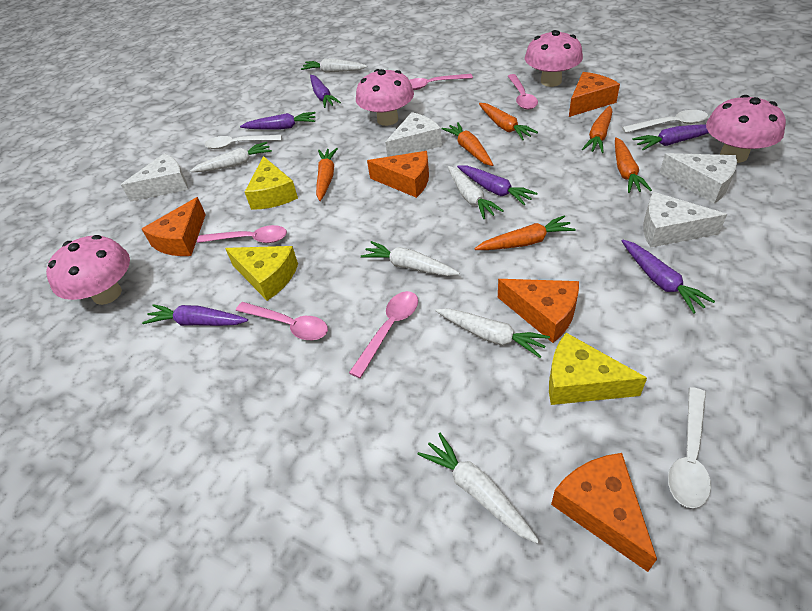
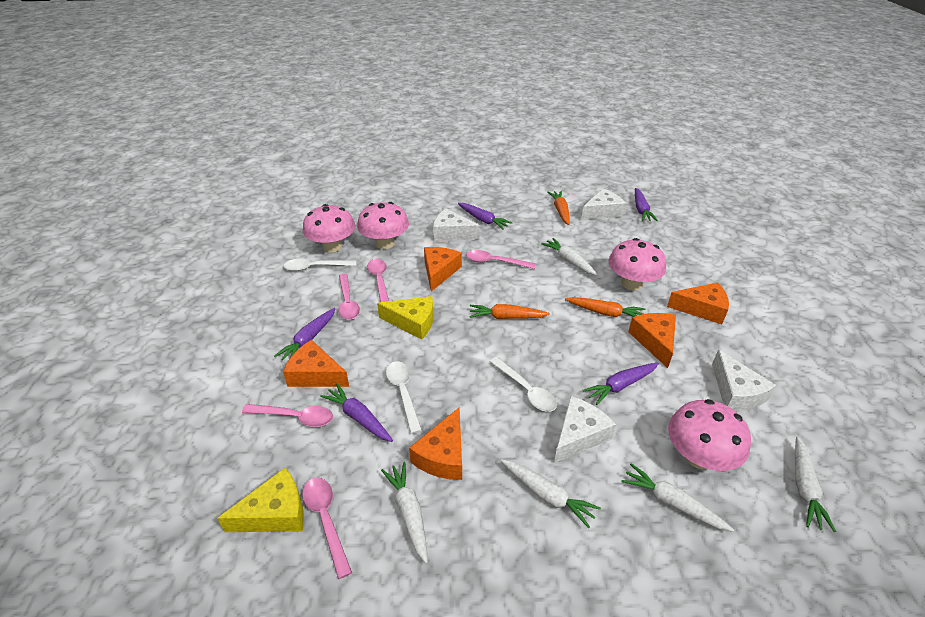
orange carrot: 6 -> 3
purple carrot: 6 -> 5
white carrot: 6 -> 5
yellow cheese: 3 -> 2

